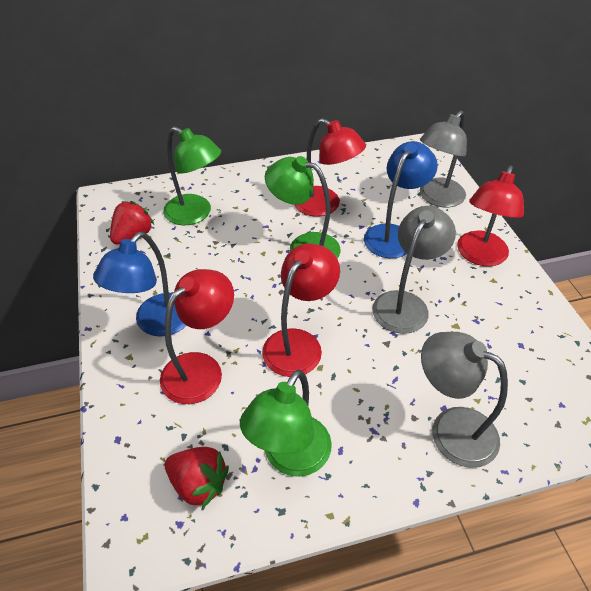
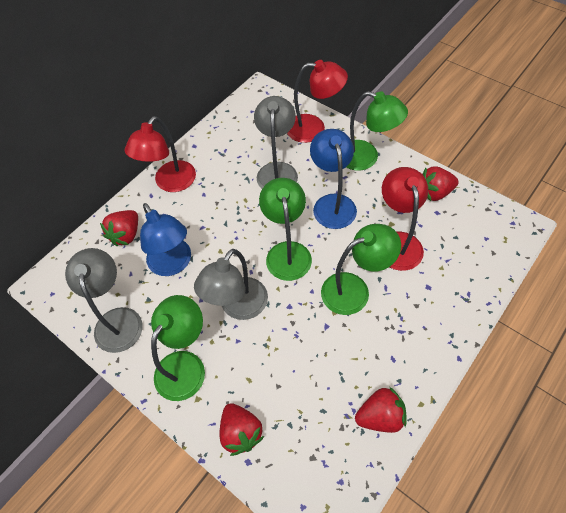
green lamp: 3 -> 4
red lamp: 4 -> 3
red strawberry: 2 -> 4

